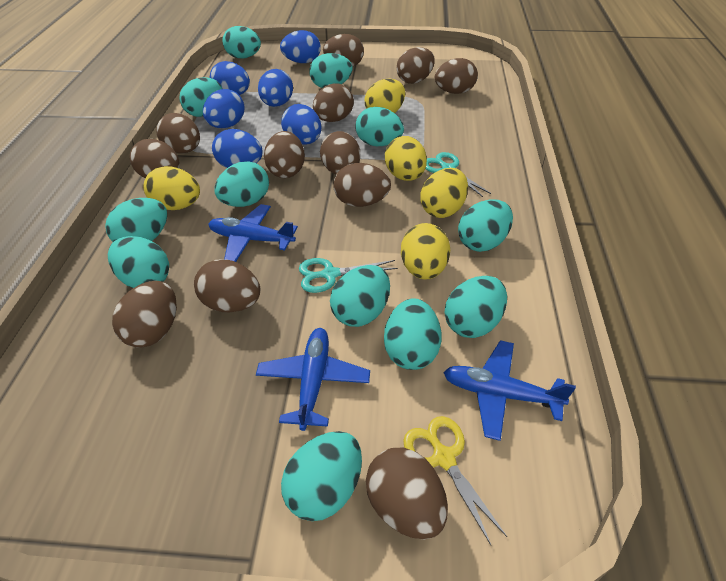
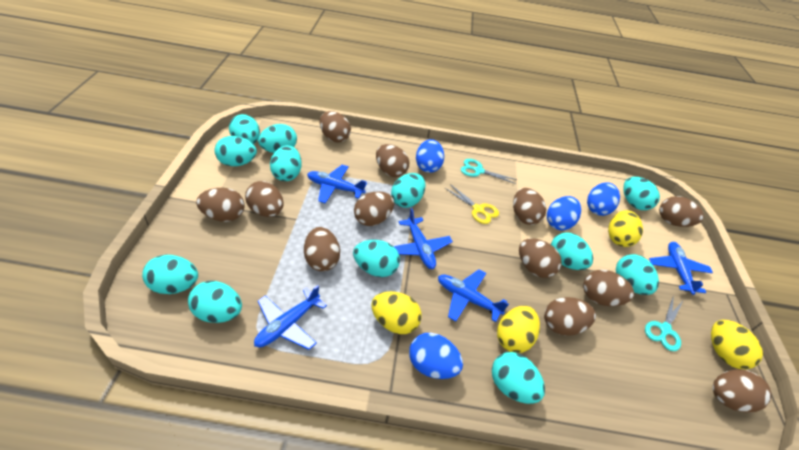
blue egg: 6 -> 4
blue plane: 3 -> 5
yellow egg: 5 -> 4

